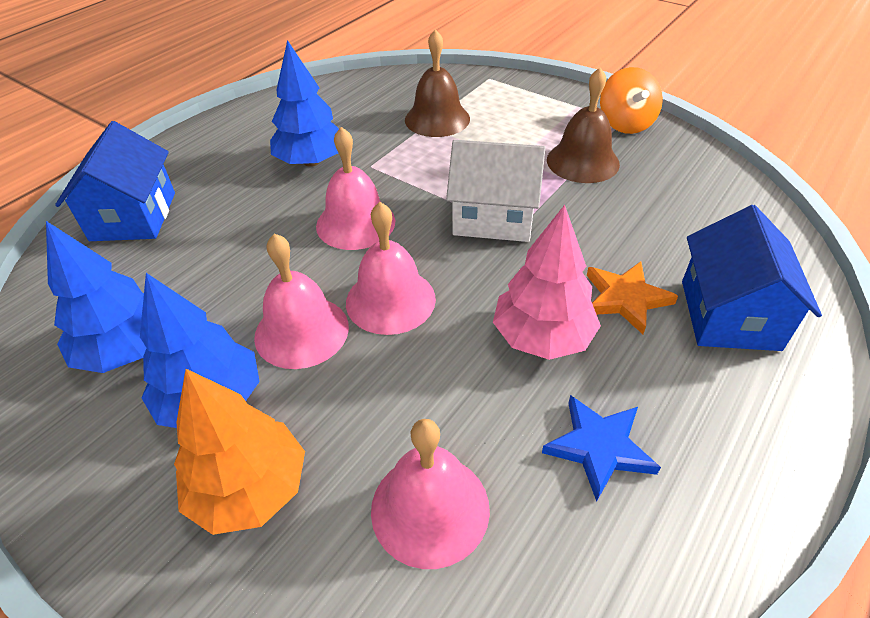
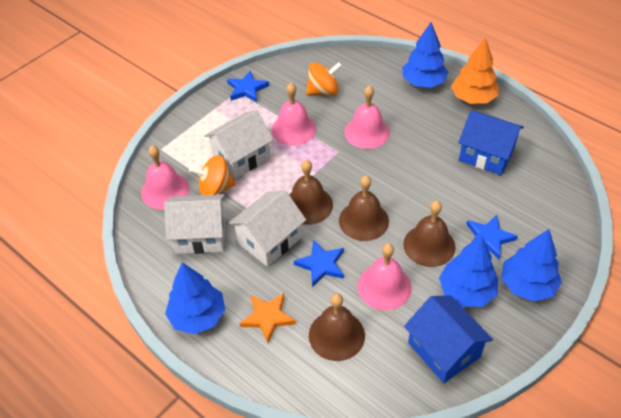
blue star: 1 -> 3
blue tree: 3 -> 4
brown bell: 2 -> 4
orange spinning top: 1 -> 2
pink tree: 1 -> 0
white house: 1 -> 3

